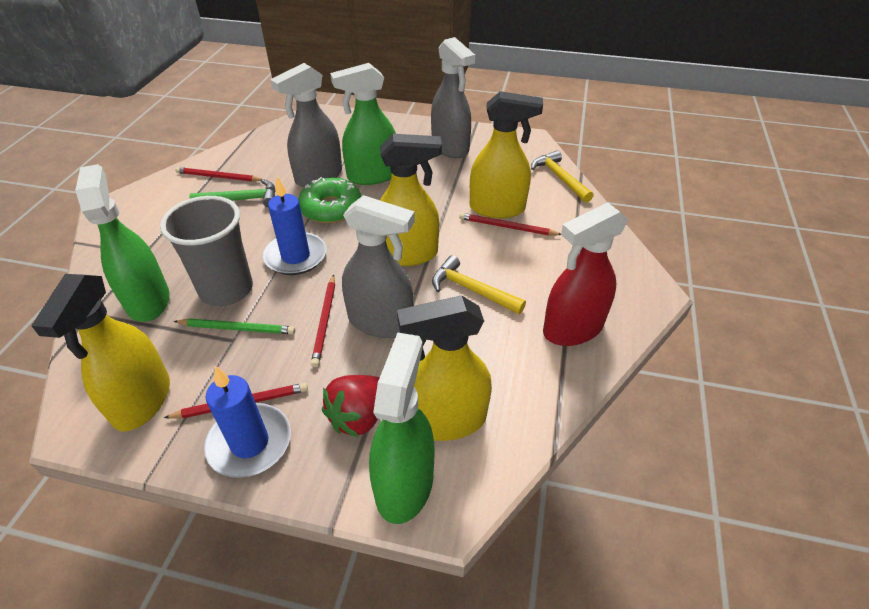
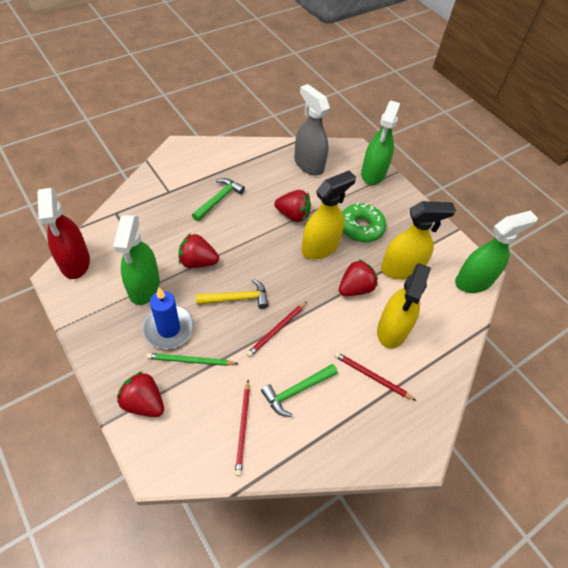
blue candle: 2 -> 1
green hammer: 1 -> 2
grey cup: 1 -> 0
grey spray bottle: 3 -> 1
red pencil: 4 -> 3
red strawberry: 1 -> 4
yellow hammer: 2 -> 1
yellow spray bottle: 4 -> 3

